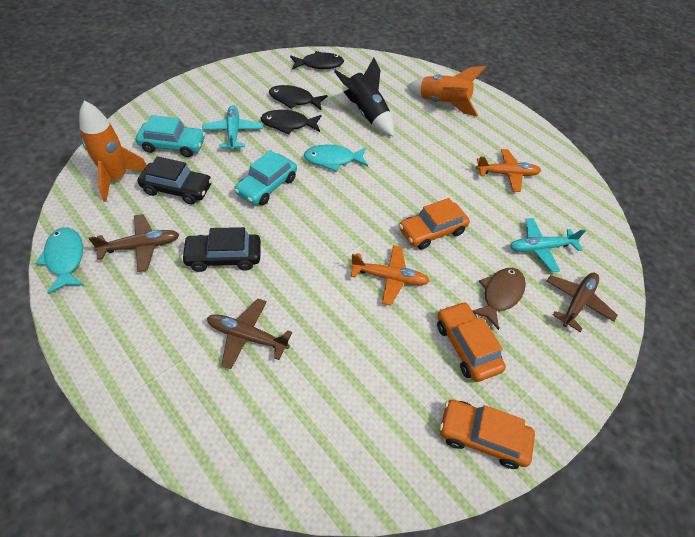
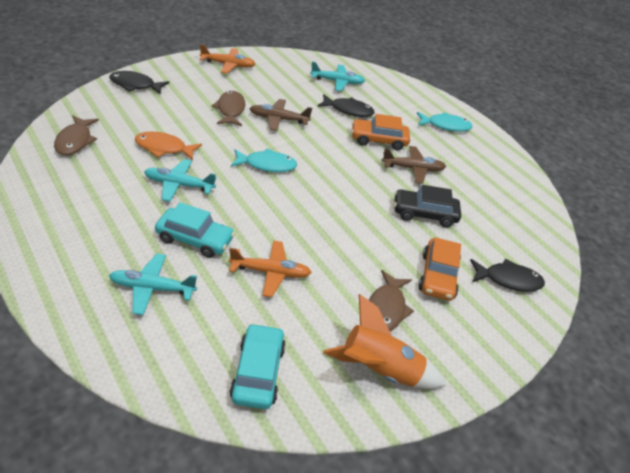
black car: 2 -> 1
black rocket: 1 -> 0
brown fish: 1 -> 3
brown plane: 3 -> 2
orange car: 3 -> 2
orange fish: 0 -> 1
orange rocket: 2 -> 1
turquoise plane: 2 -> 3

